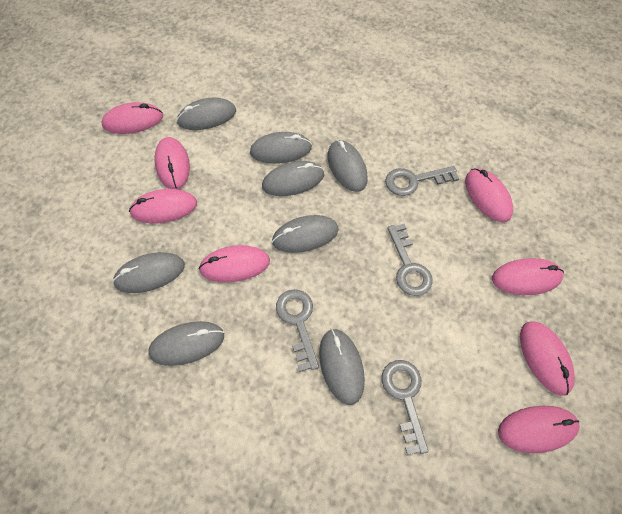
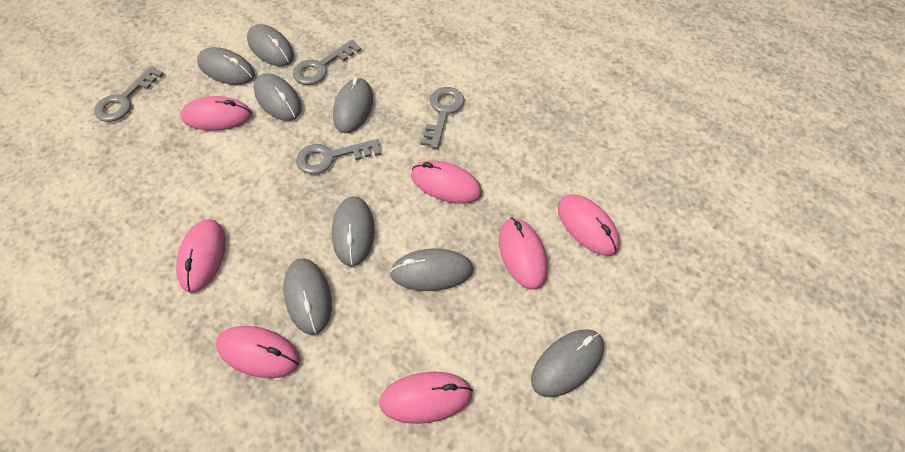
pink mouse: 8 -> 7

